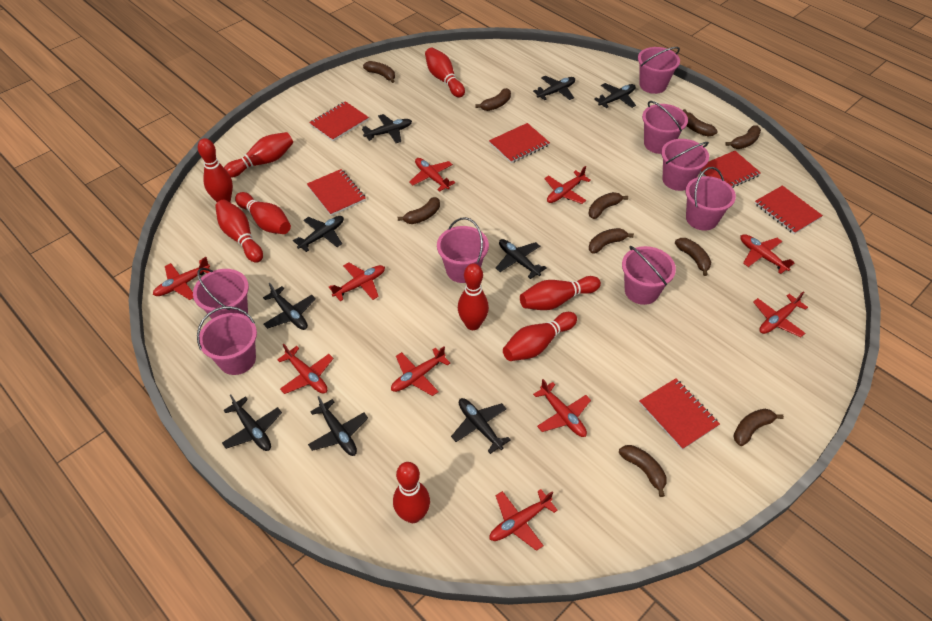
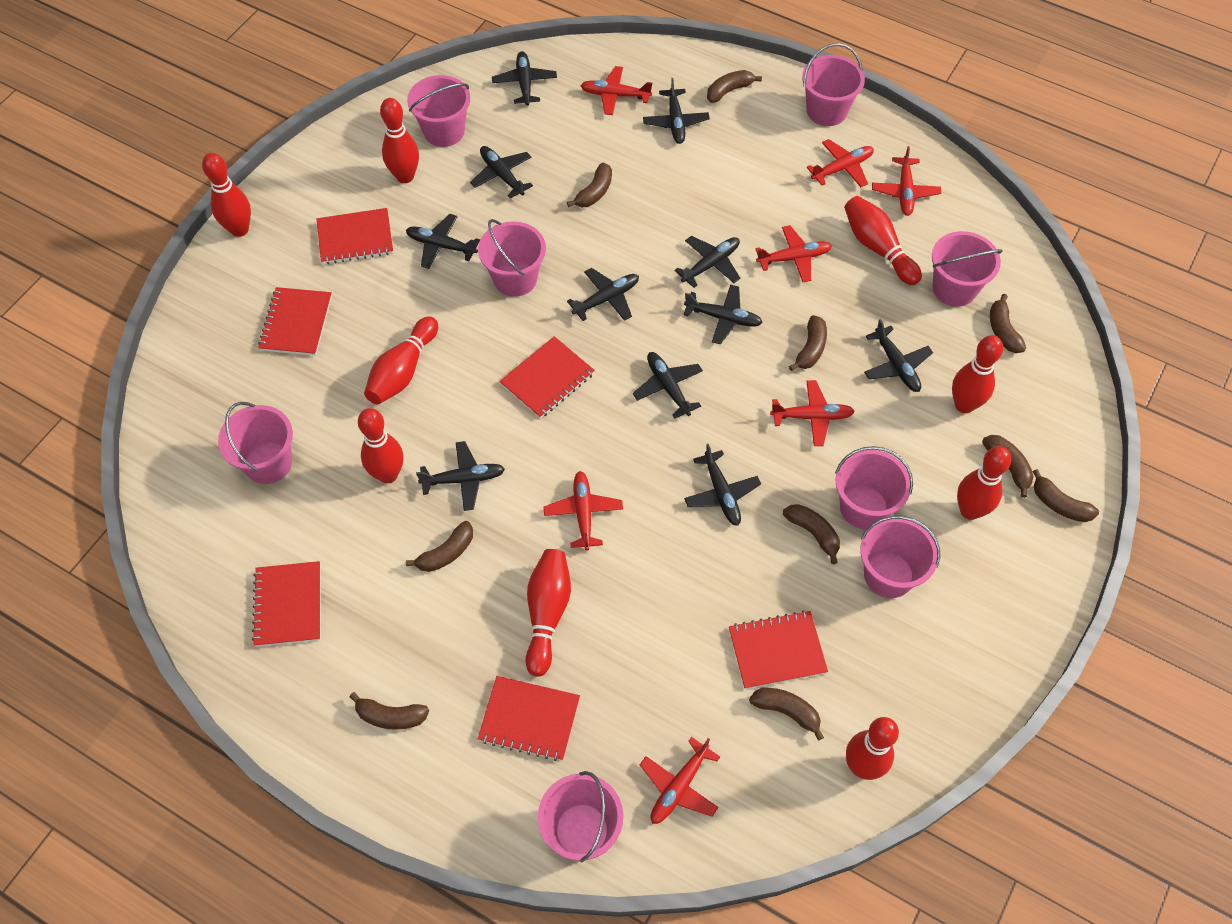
black plane: 9 -> 11
red plane: 10 -> 7

